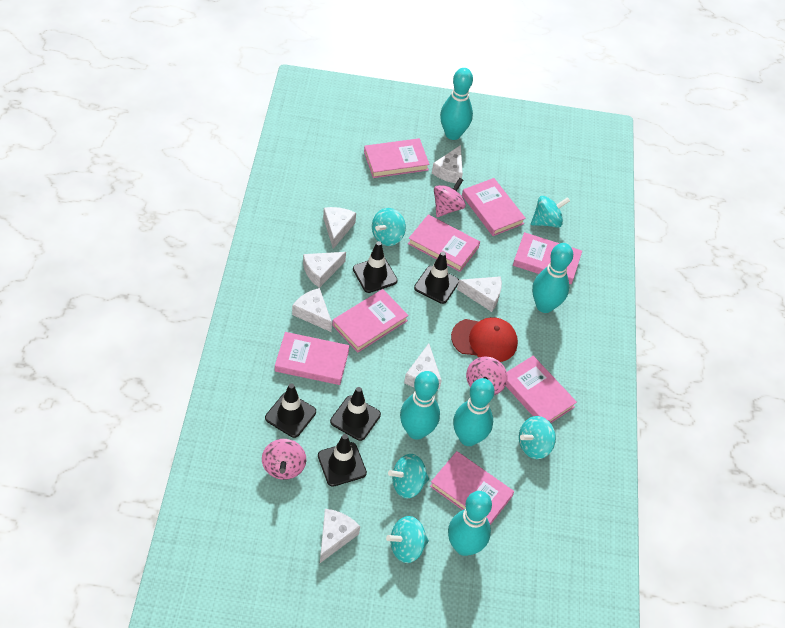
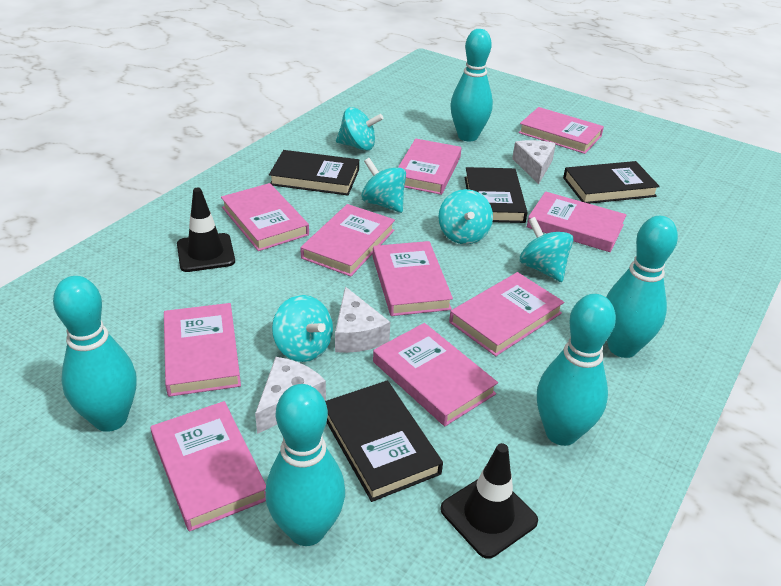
black book: 0 -> 4
black traffic cone: 5 -> 2
pink book: 8 -> 10
pink spinning top: 3 -> 0
red cap: 1 -> 0
white cheese: 7 -> 3

